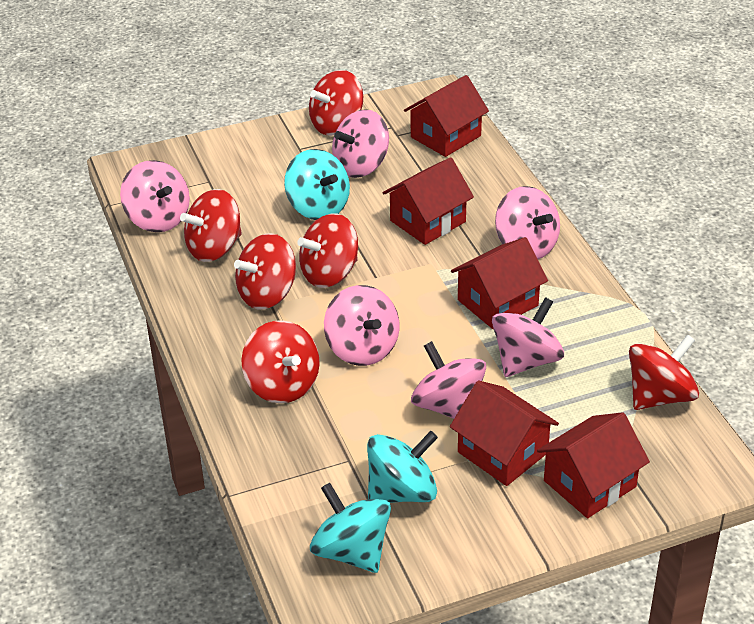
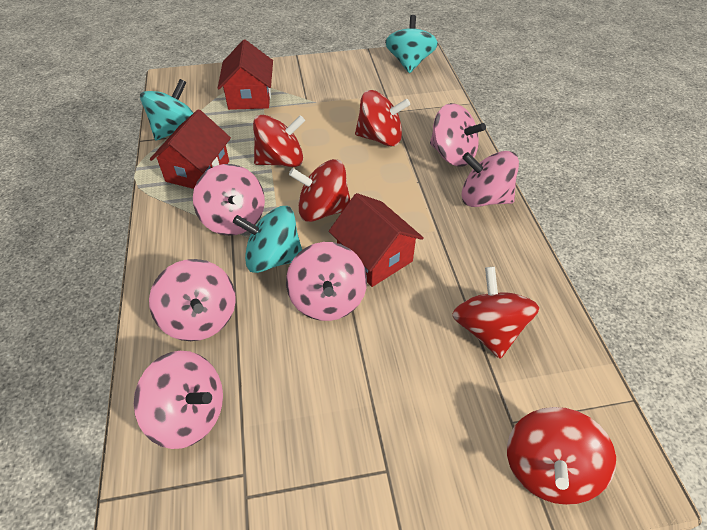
red house: 5 -> 3
red spinning top: 6 -> 5

